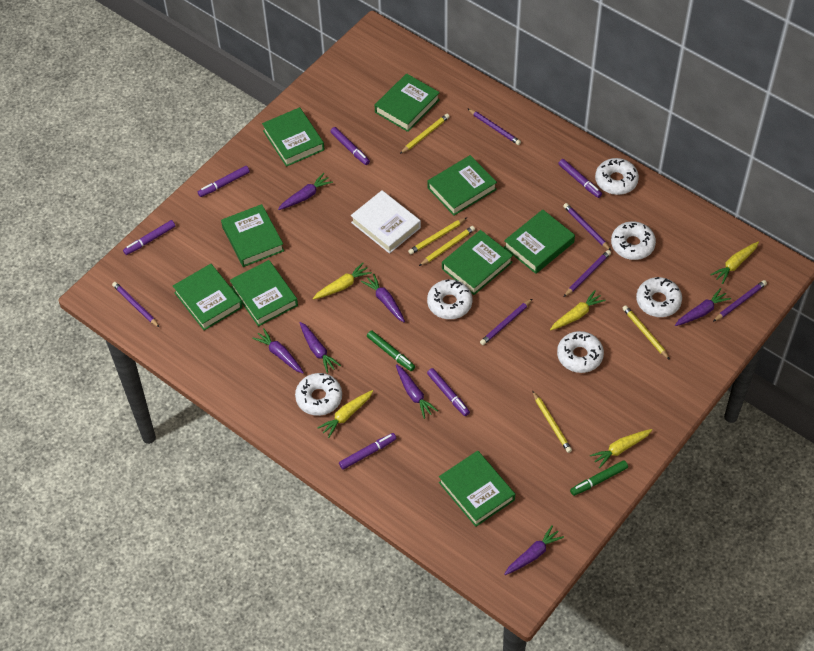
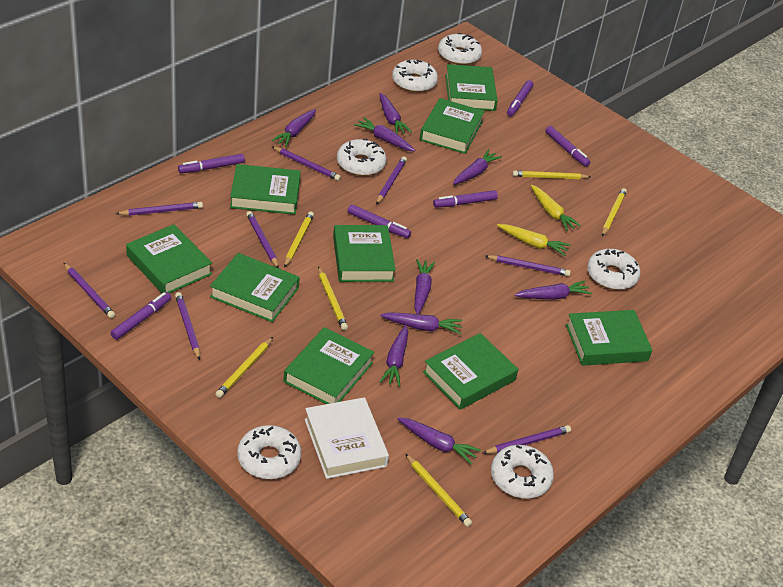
green marker: 2 -> 0
purple carrot: 7 -> 9
purple pencil: 6 -> 8
yellow carrot: 5 -> 2
yellow pencil: 5 -> 6

